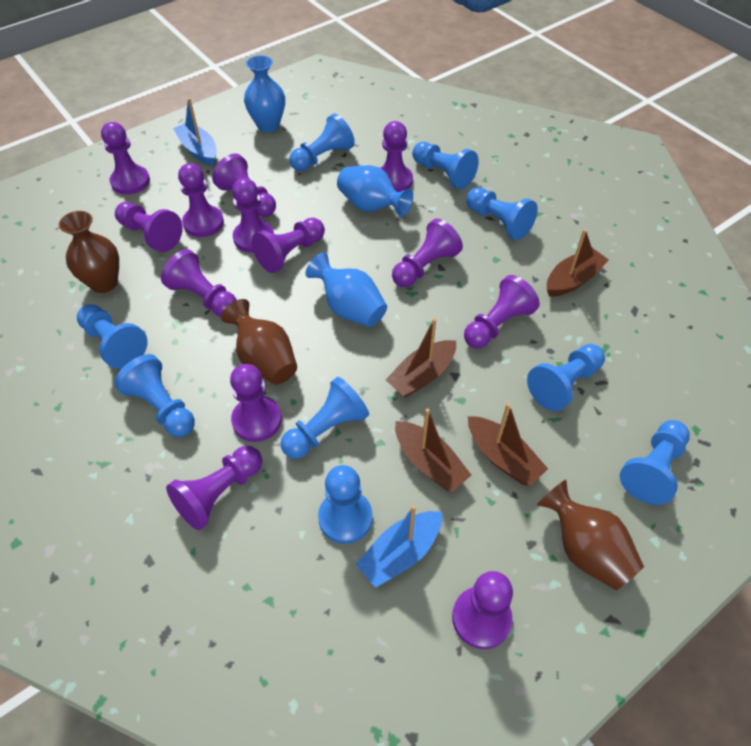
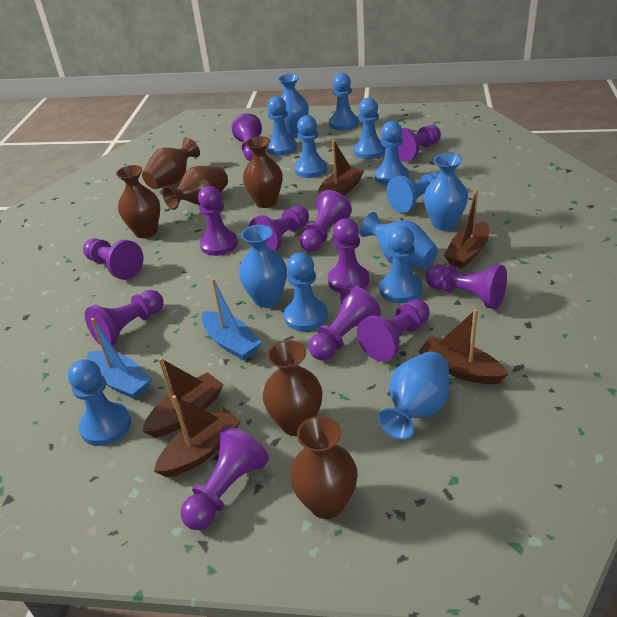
blue vase: 3 -> 5
brown boat: 4 -> 5
brown vase: 3 -> 6
purple pawn: 13 -> 12

